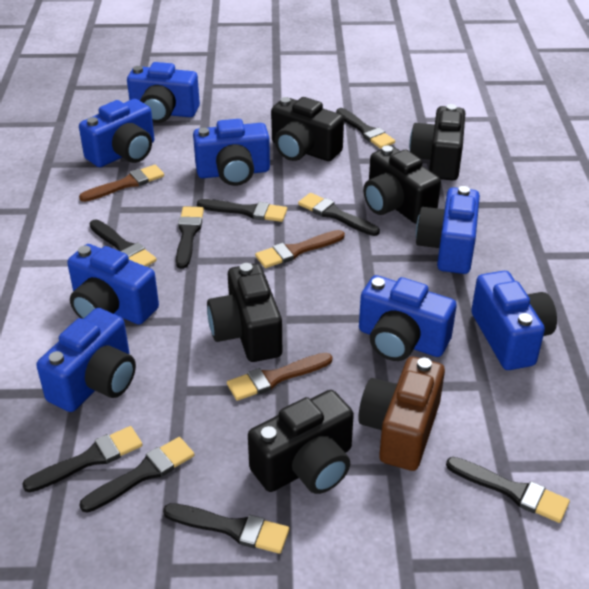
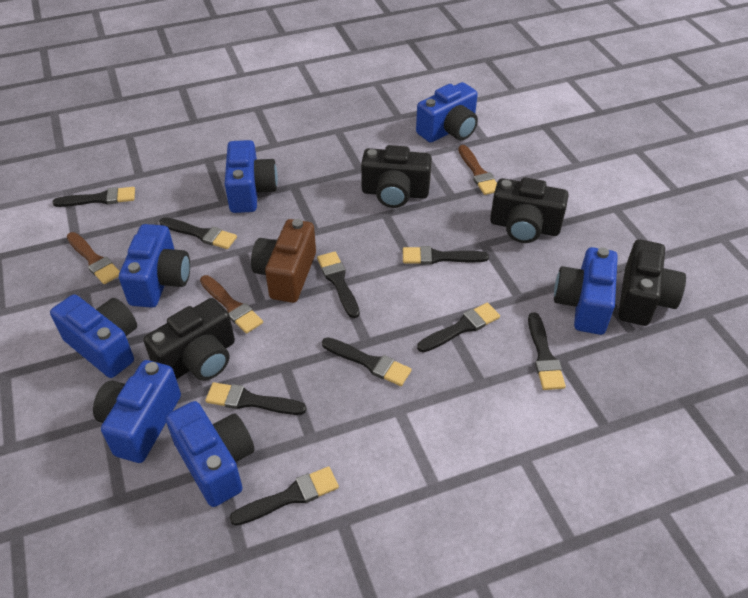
black camera: 5 -> 4
blue camera: 8 -> 7

